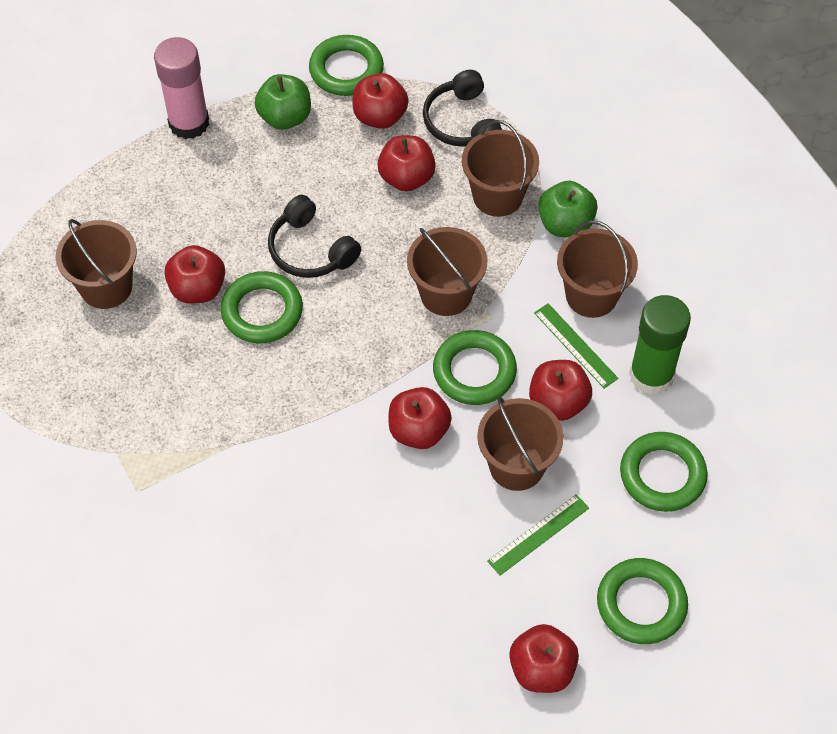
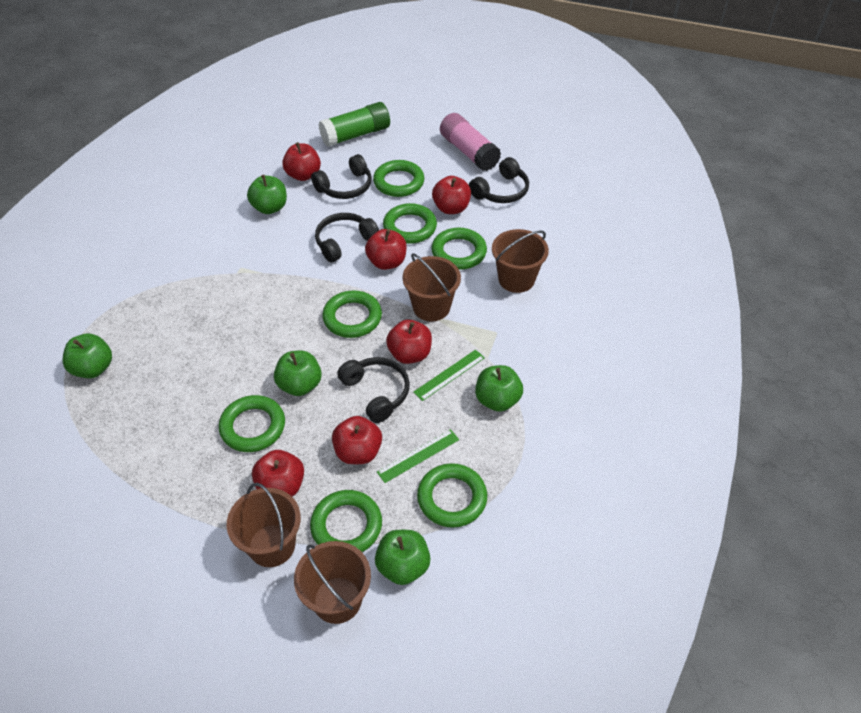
black headphones: 2 -> 4
brown bucket: 5 -> 4
green apple: 2 -> 5
green ring: 5 -> 7

